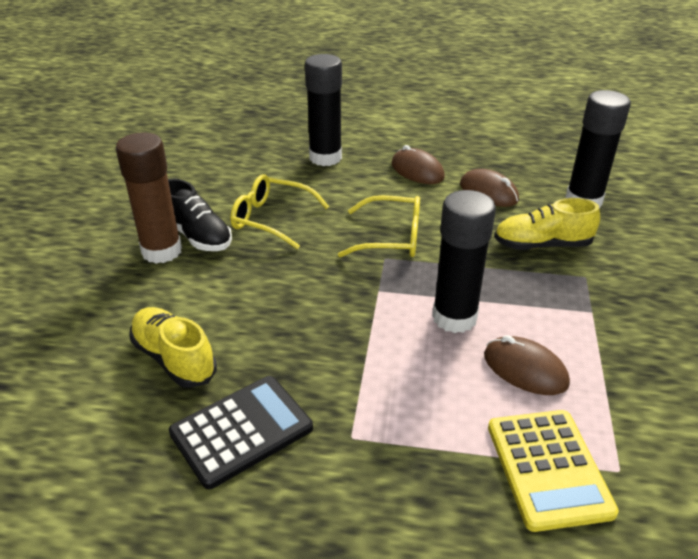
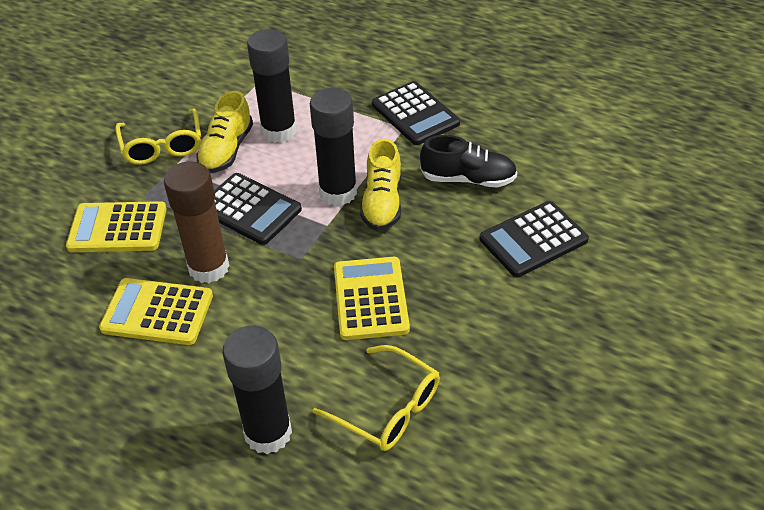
black calculator: 1 -> 3
brown mouse: 3 -> 0
yellow calculator: 1 -> 3

